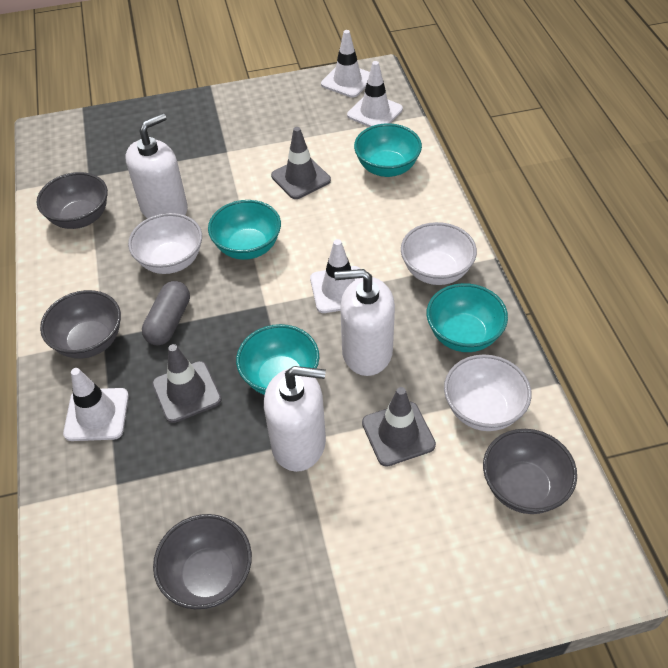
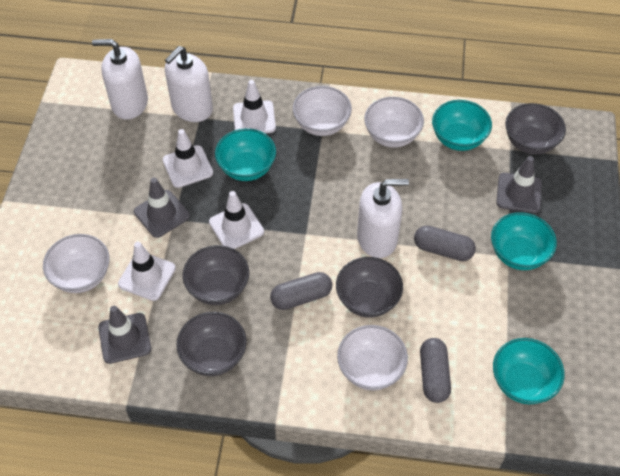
grey capsule: 1 -> 3
white bowl: 3 -> 4

